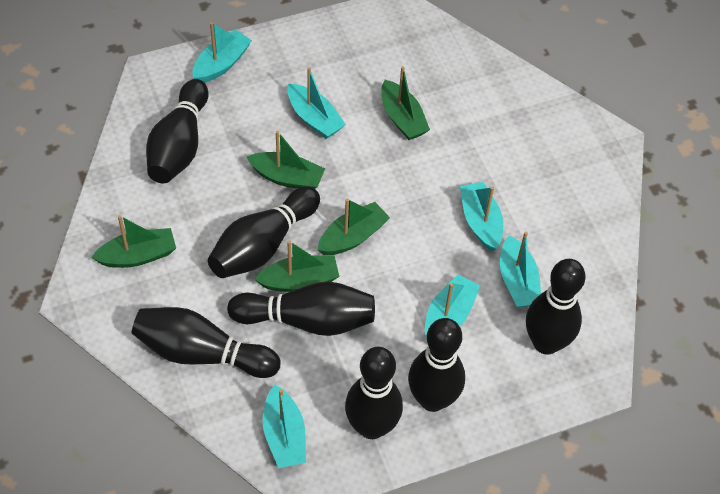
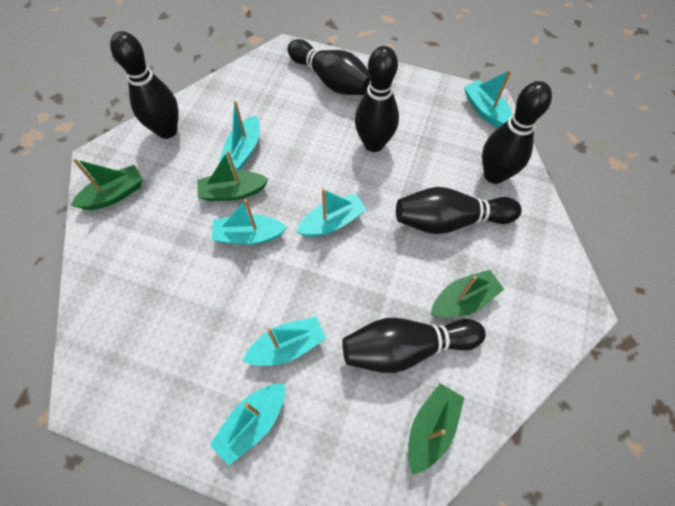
black bowling pin: 7 -> 6
green boat: 5 -> 4

